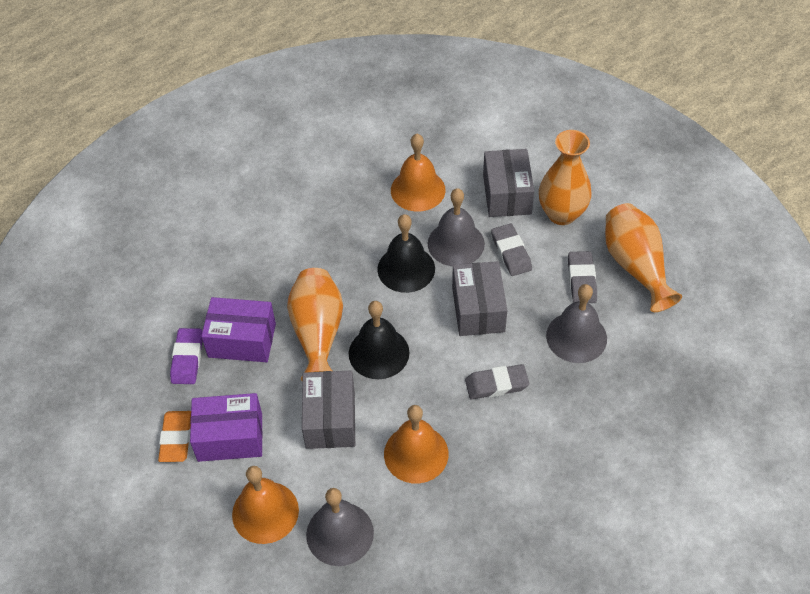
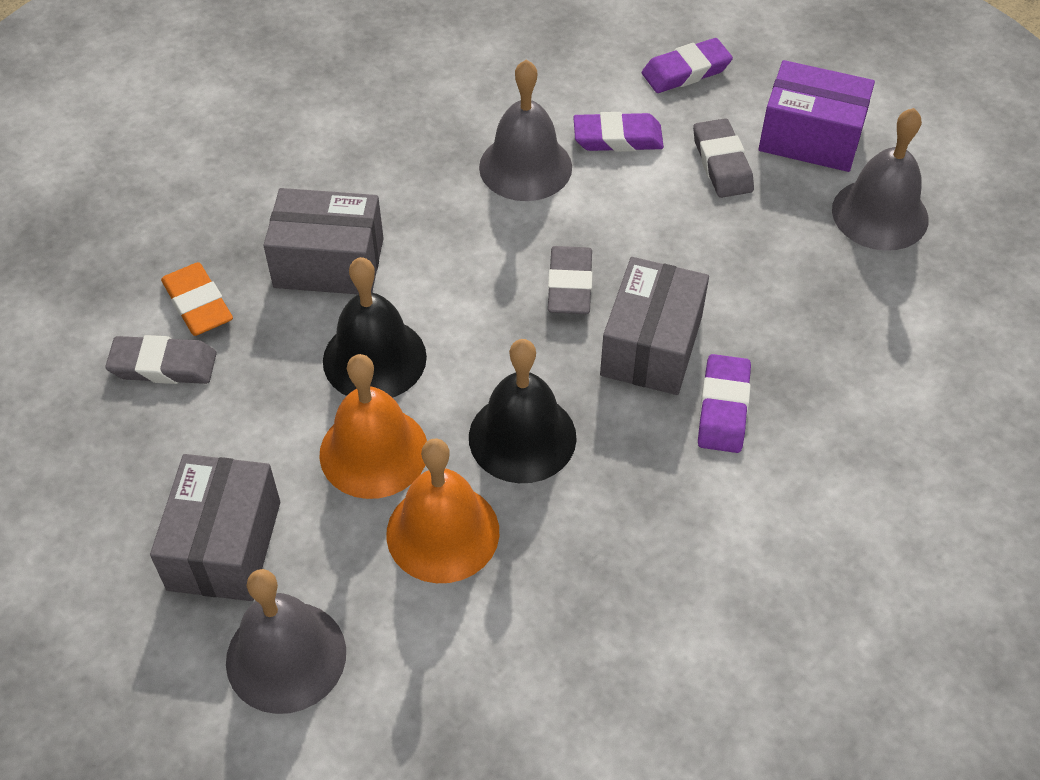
orange bell: 3 -> 2
orange vase: 3 -> 0
purple box: 2 -> 1
purple eraser: 1 -> 3

